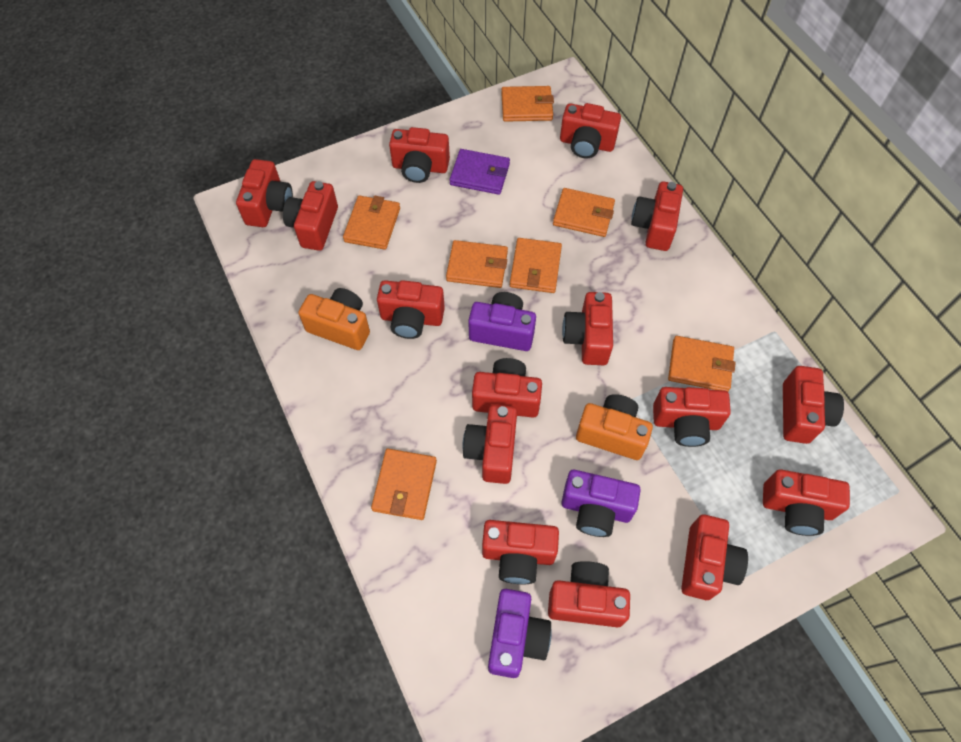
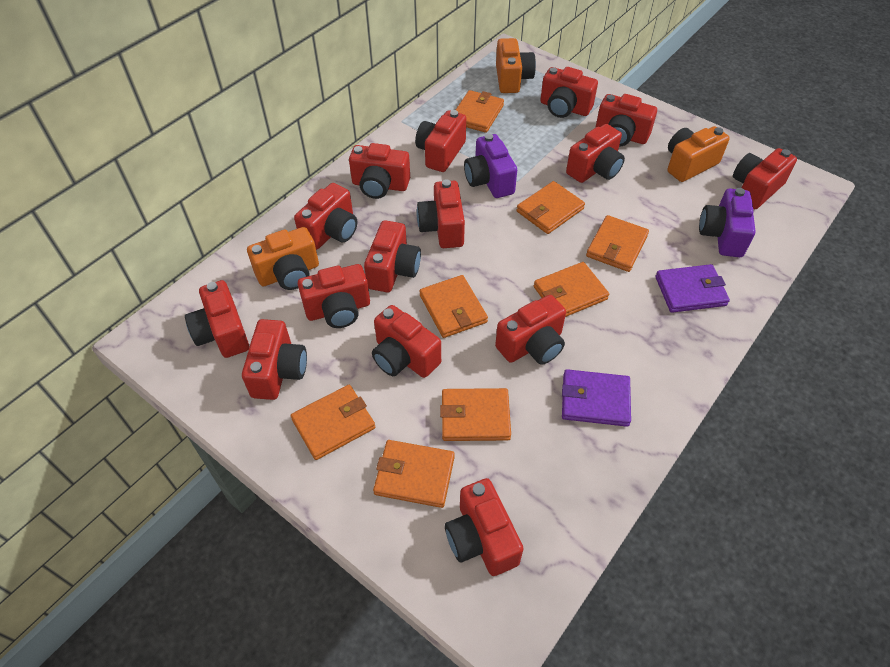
orange camera: 2 -> 3
orange wallet: 7 -> 8
purple camera: 3 -> 2
purple wallet: 1 -> 2

